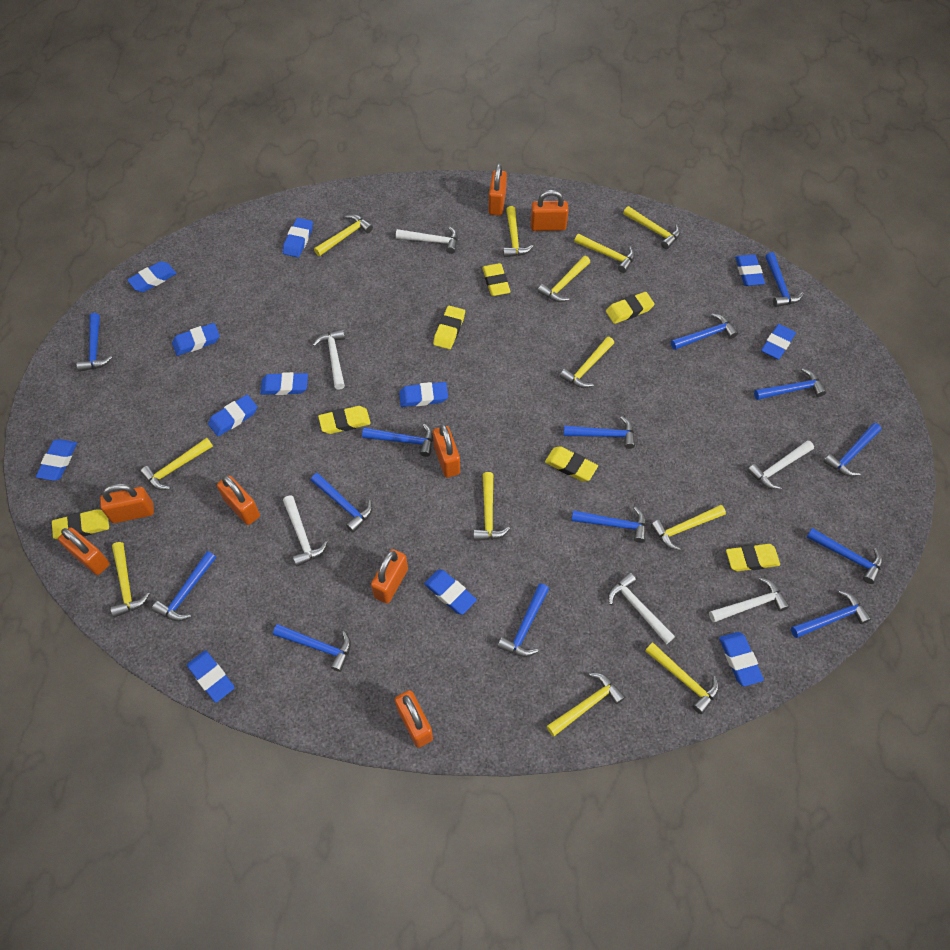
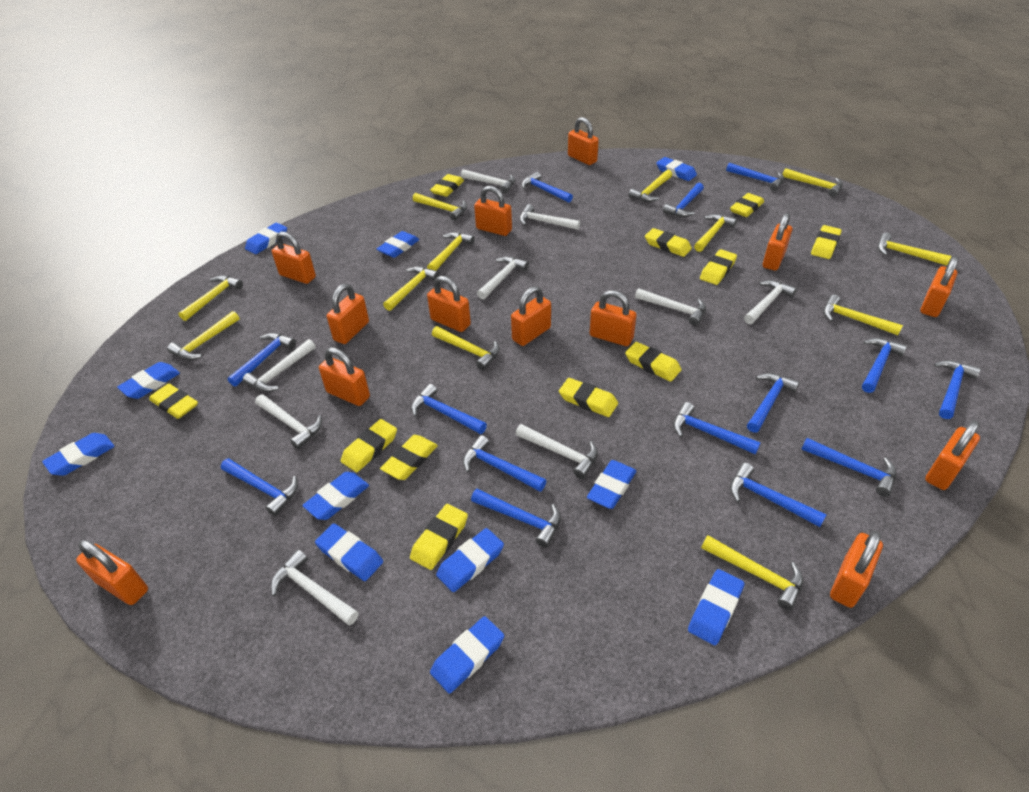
blue eraser: 12 -> 11
orange padlock: 8 -> 13
white hammer: 6 -> 9
yellow eraser: 7 -> 11

